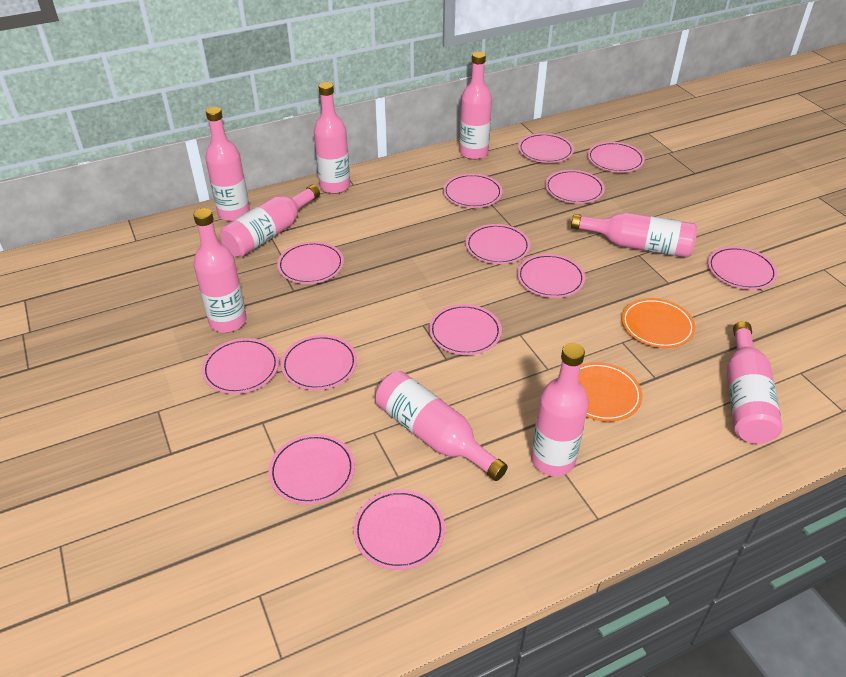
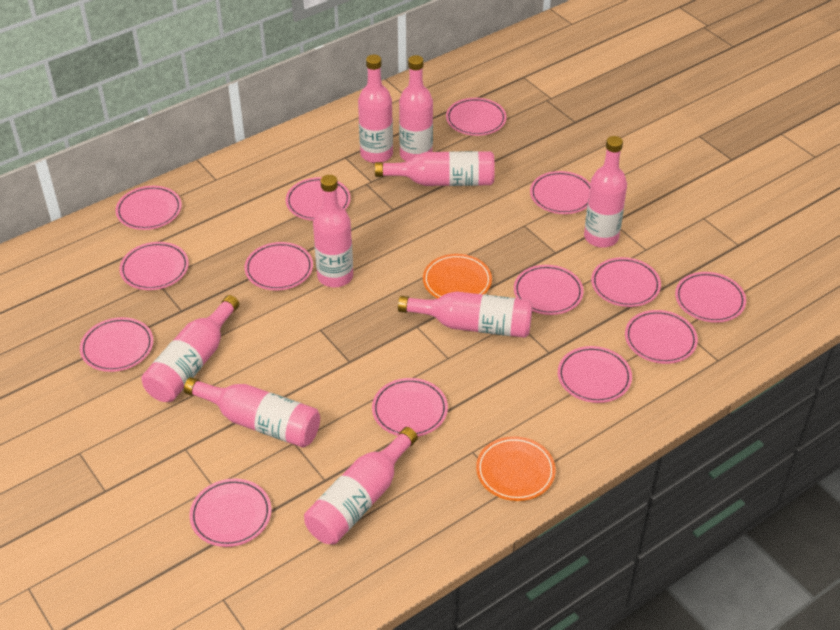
pink plate: 13 -> 14

